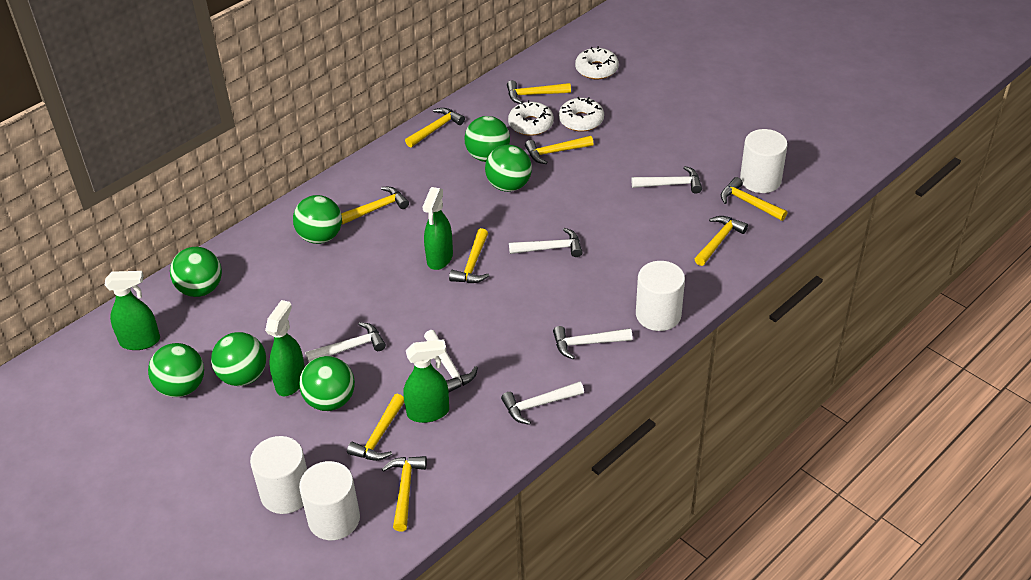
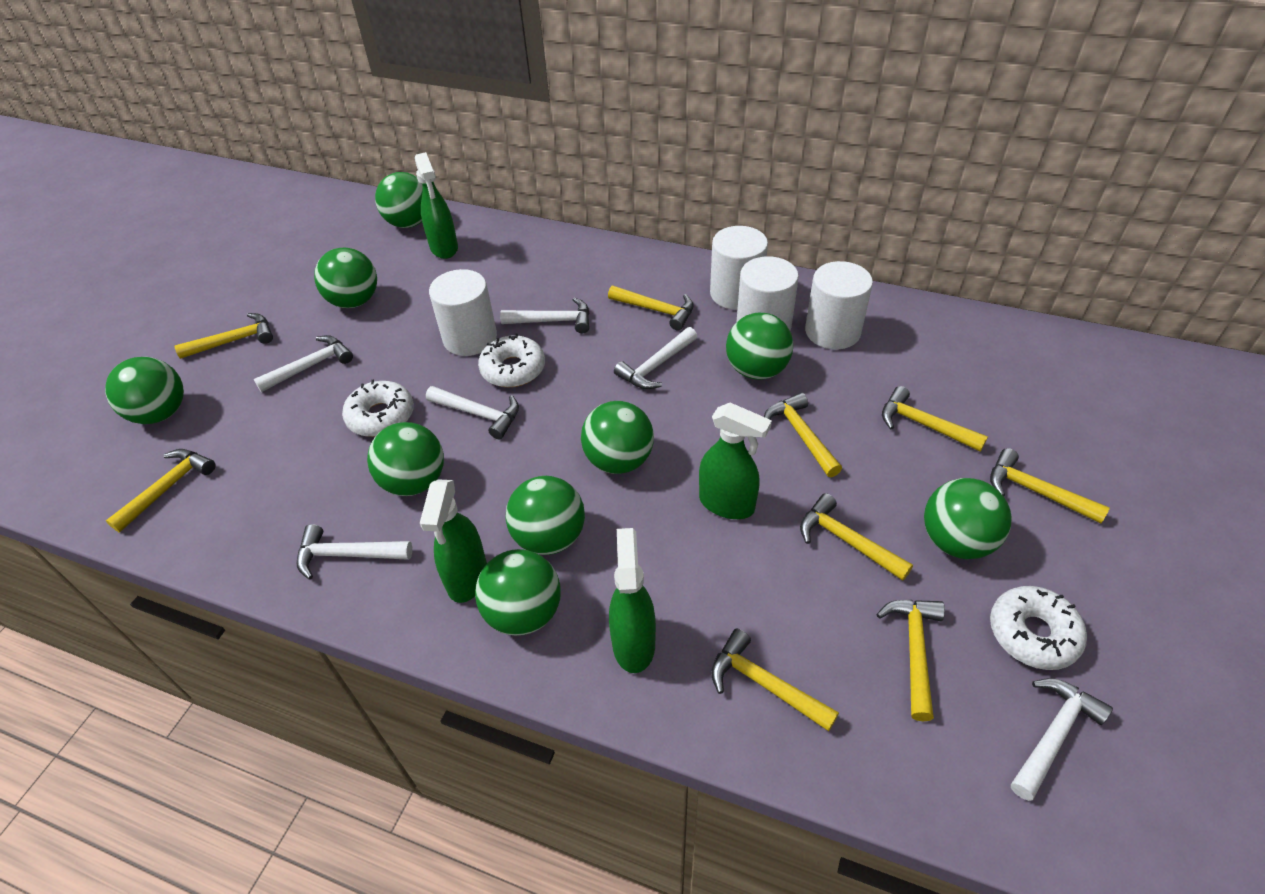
green ball: 7 -> 9

